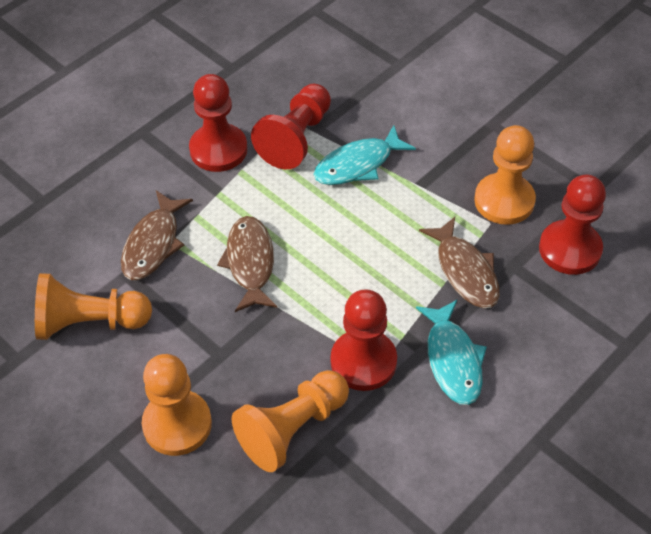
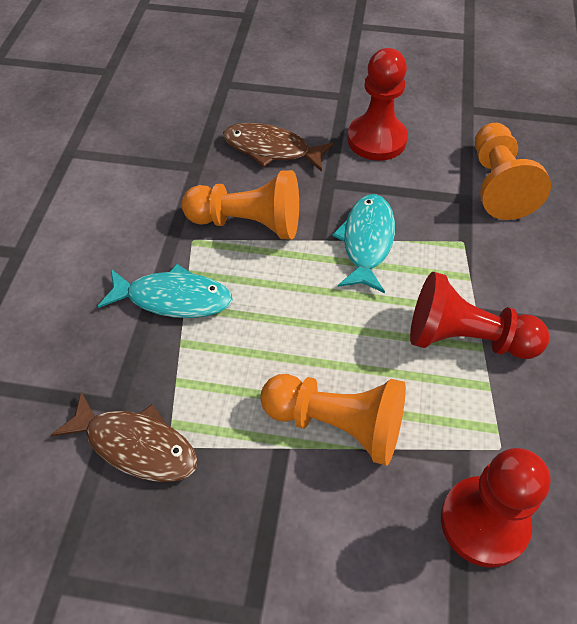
brown fish: 3 -> 2
orange pawn: 4 -> 3
red pawn: 4 -> 3

